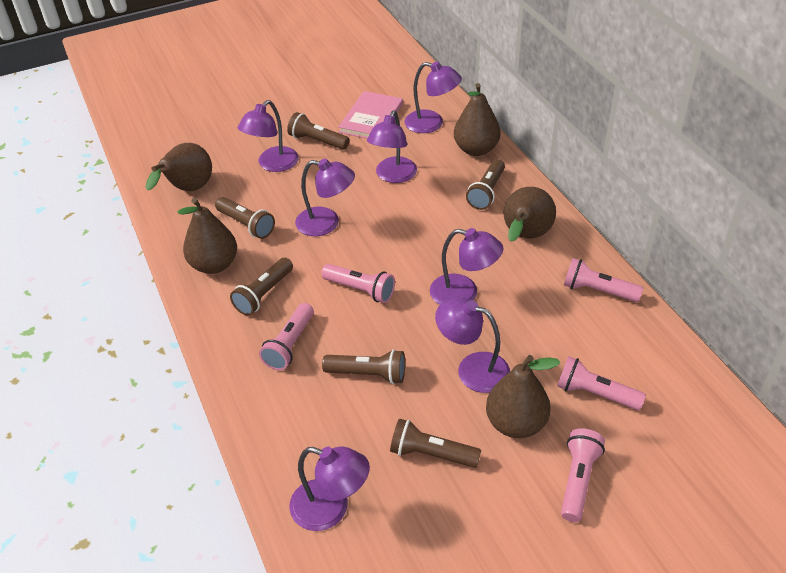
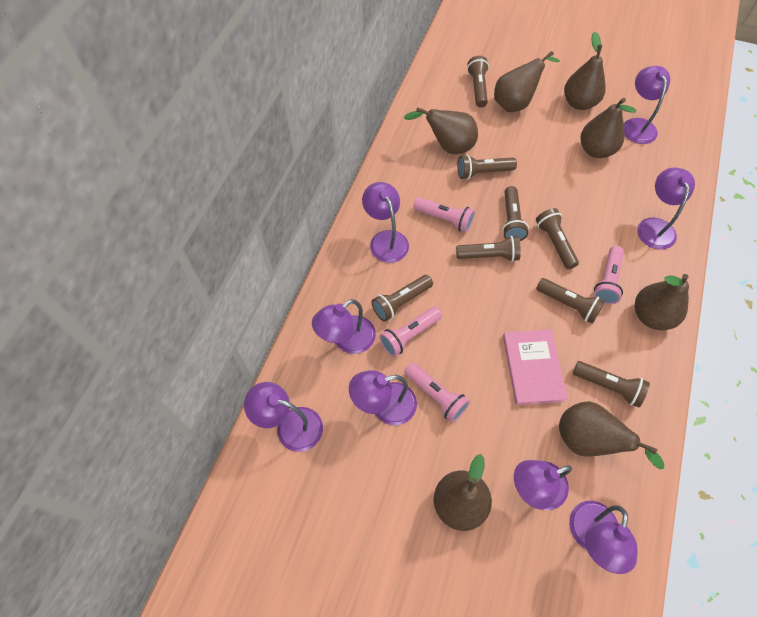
brown flashlight: 6 -> 8
brown pear: 5 -> 7
pink flashlight: 5 -> 4
purple lamp: 7 -> 8

